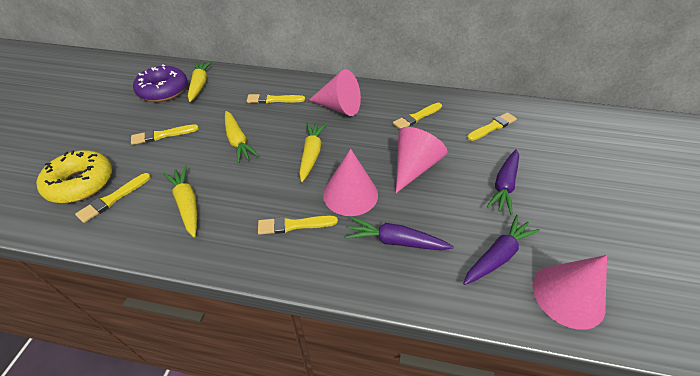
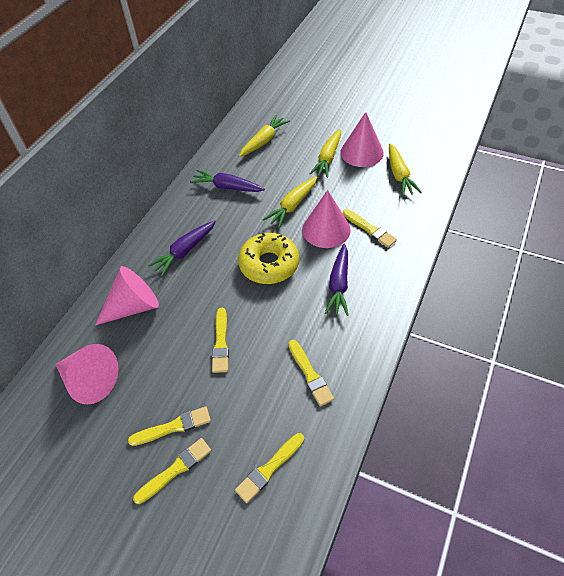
purple donut: 1 -> 0

